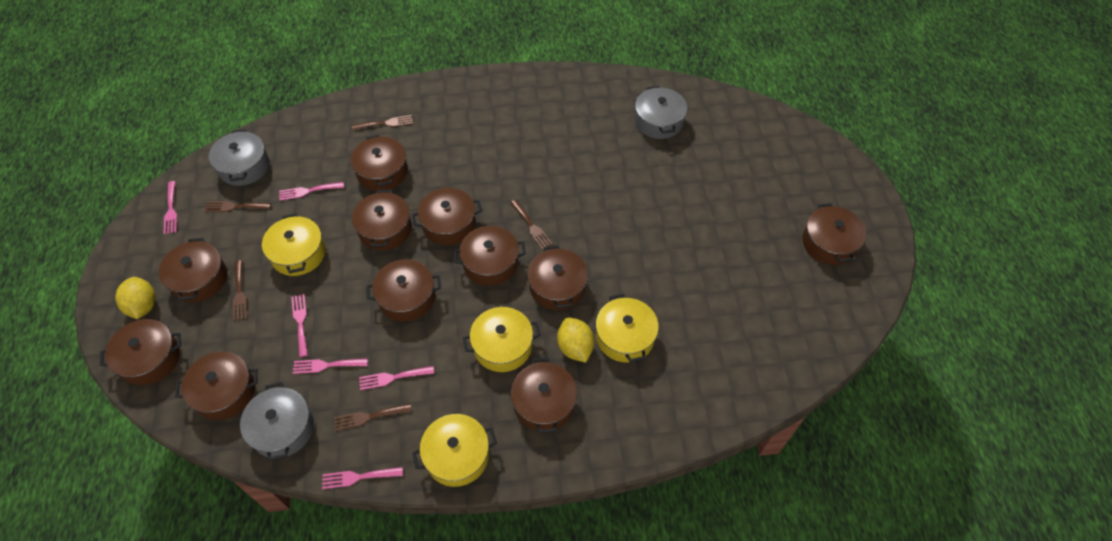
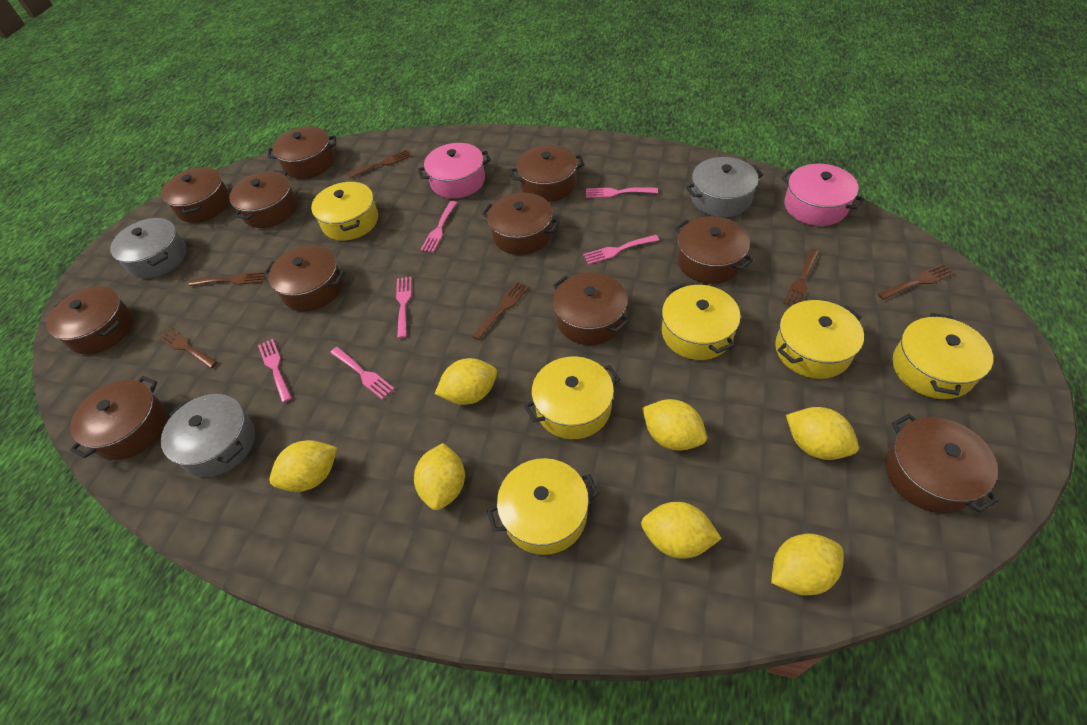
brown fork: 5 -> 6
pink pot: 0 -> 2
yellow lemon: 2 -> 7
yellow pot: 4 -> 6

